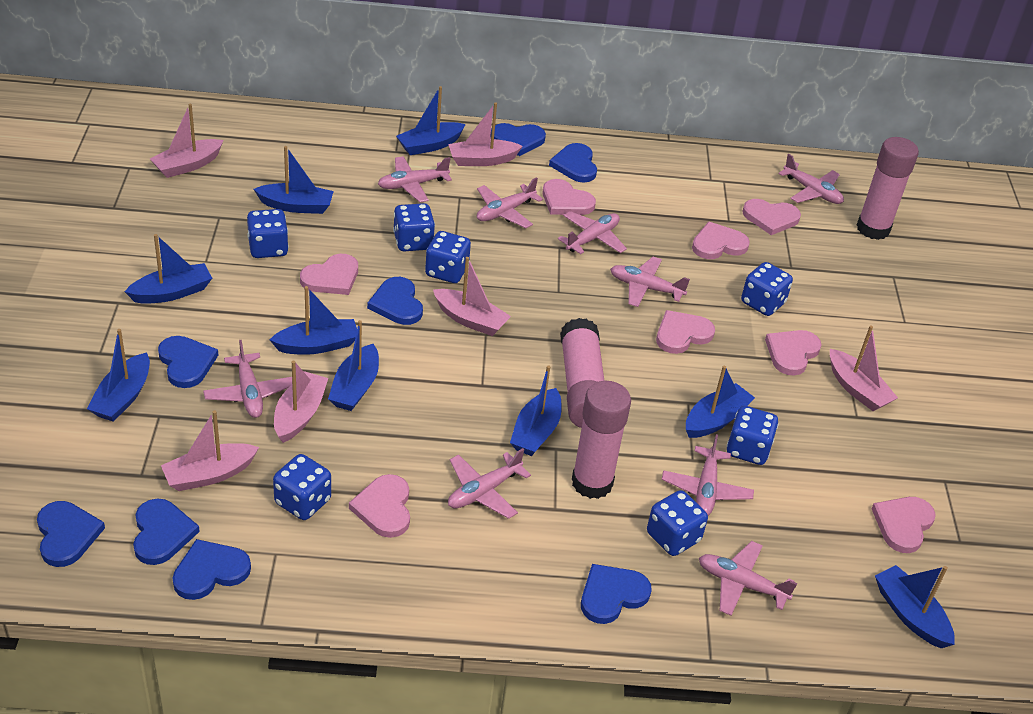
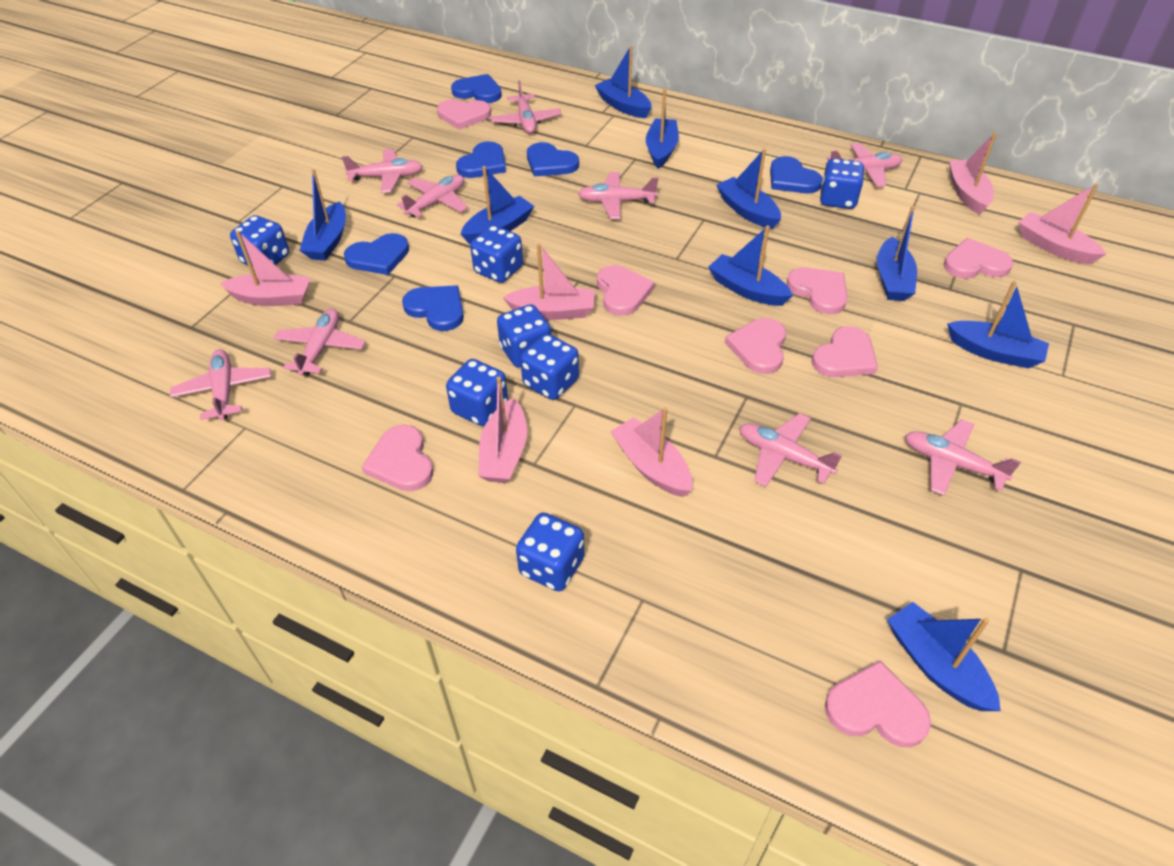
blue heart: 8 -> 6
pink glue stick: 3 -> 0

